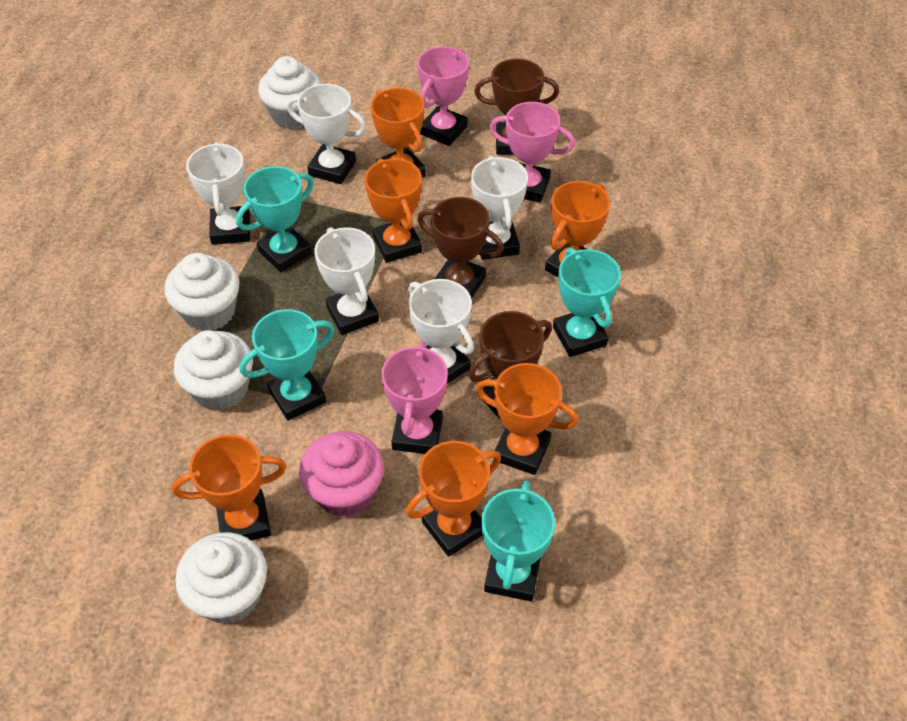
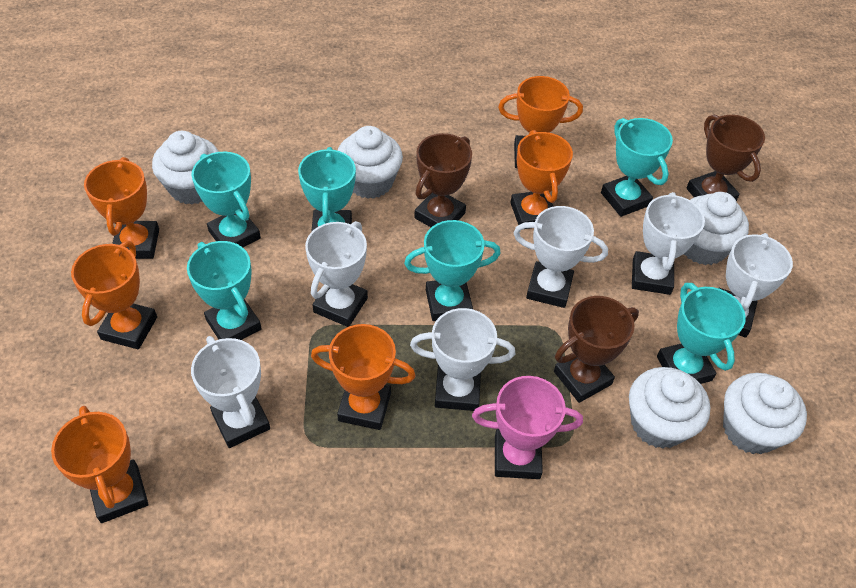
pink cupcake: 1 -> 0
pink trophy: 3 -> 1
turquoise trophy: 4 -> 6
white cupcake: 4 -> 5
white trophy: 5 -> 6

